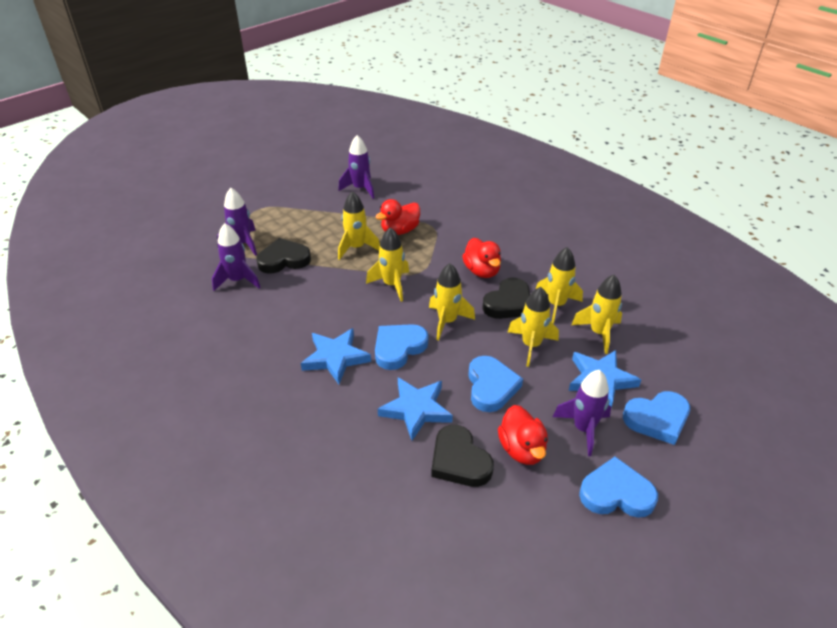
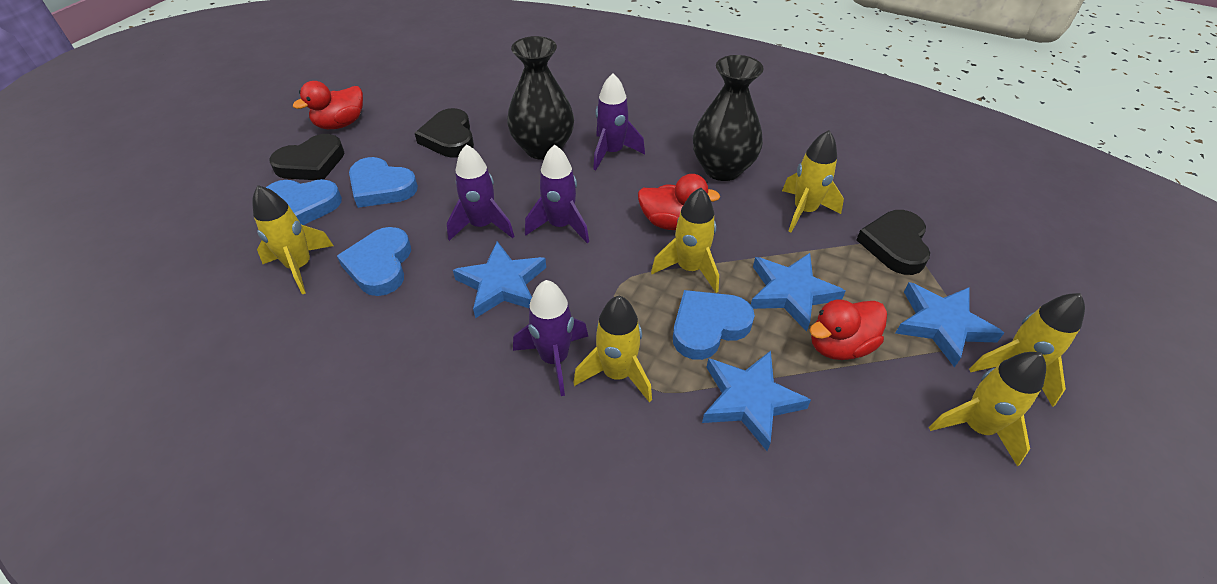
black vase: 0 -> 2
blue star: 3 -> 4

